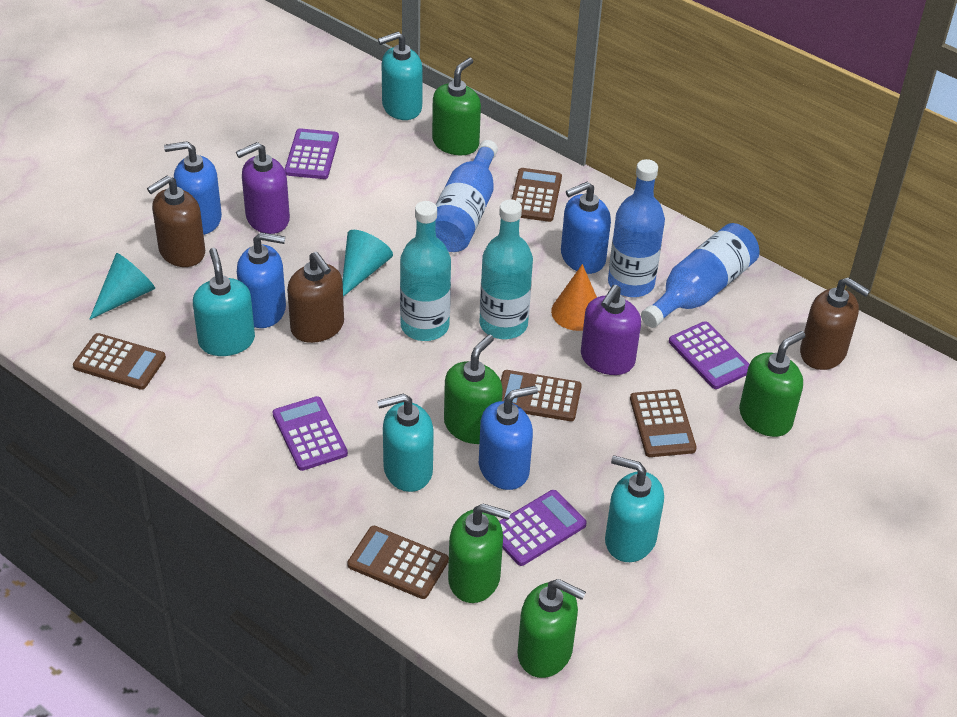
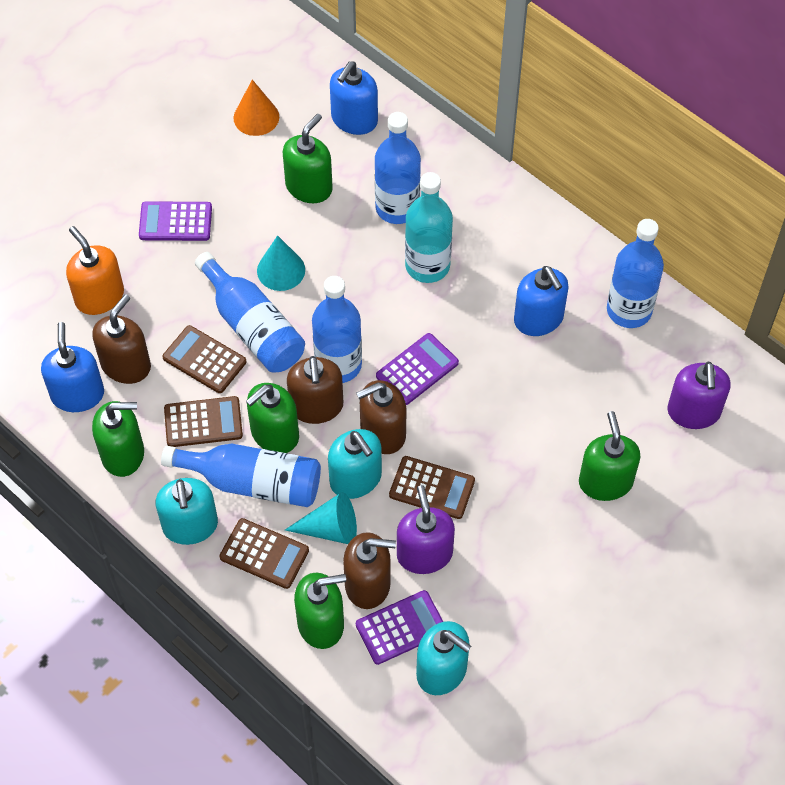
blue bottle: 3 -> 5
blue soap dispenser: 4 -> 3
brown calculator: 5 -> 4
brown soap dispenser: 3 -> 4
orange soap dispenser: 0 -> 1
purple calculator: 4 -> 3
turquoise bottle: 2 -> 1
turquoise soap dispenser: 4 -> 3

